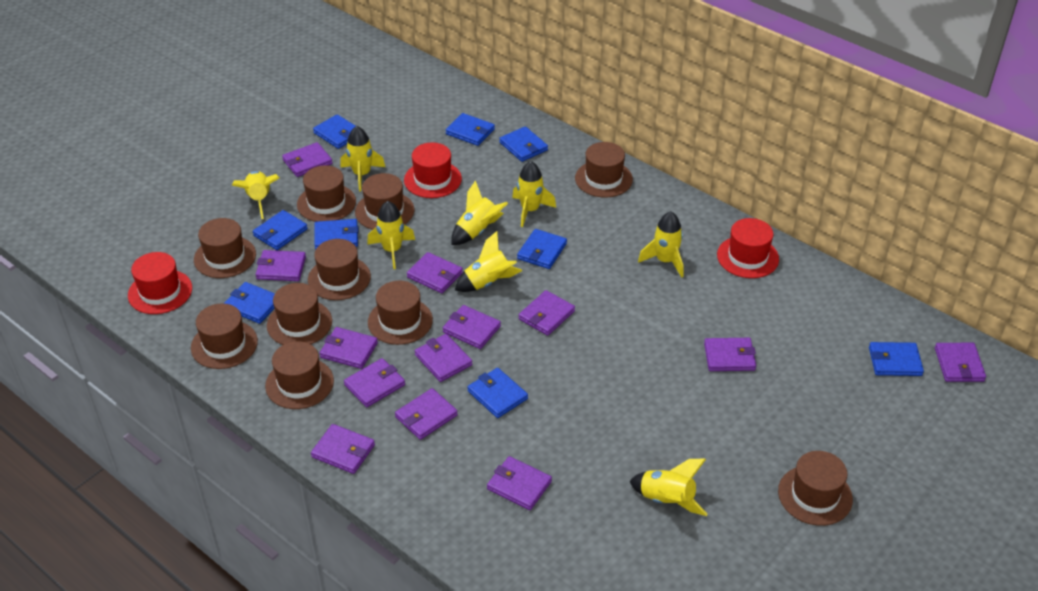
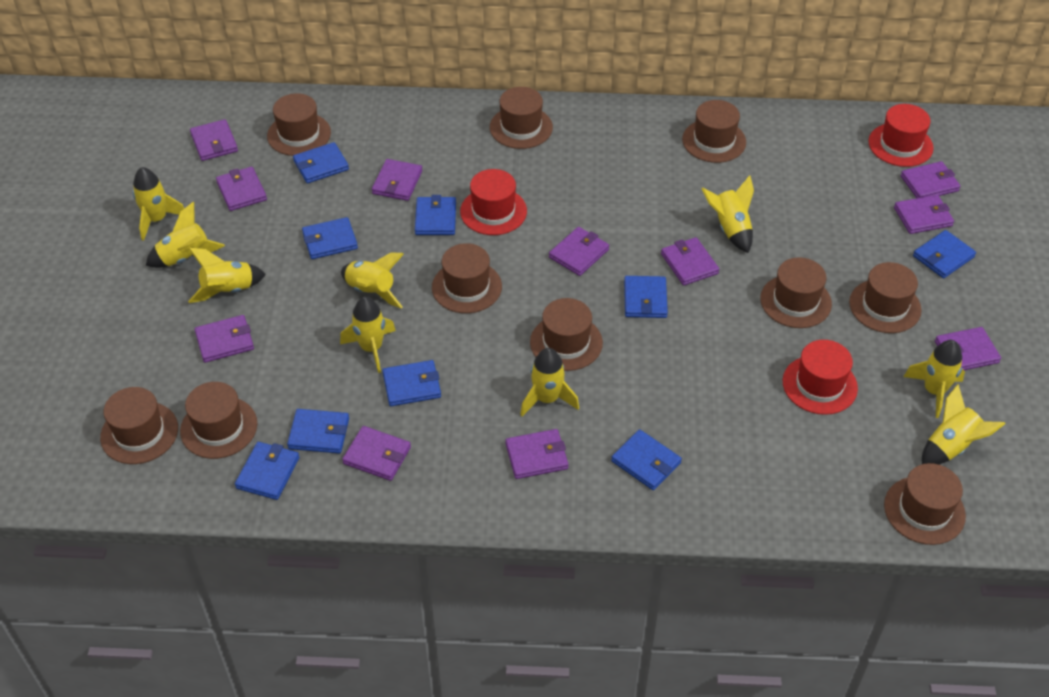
purple wallet: 13 -> 11
yellow rocket: 8 -> 9

